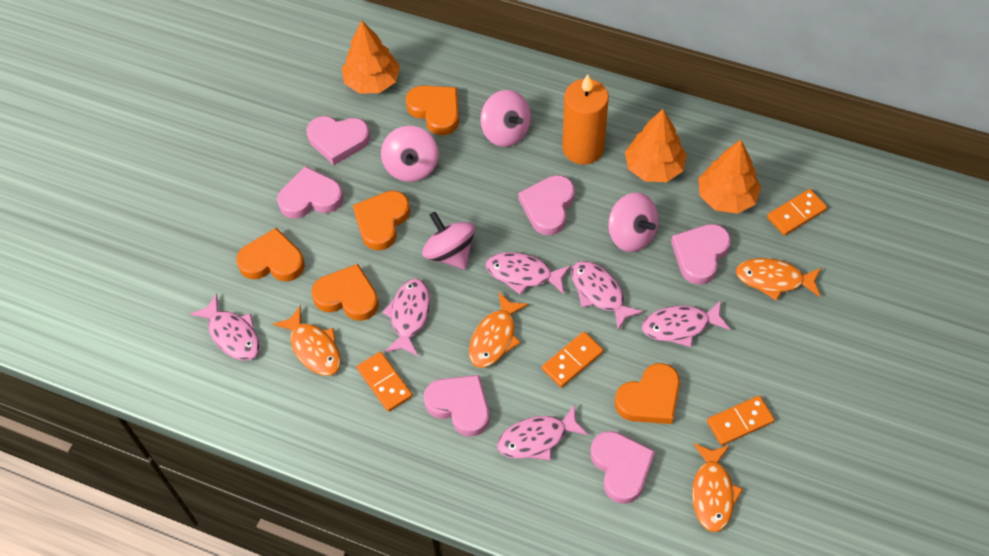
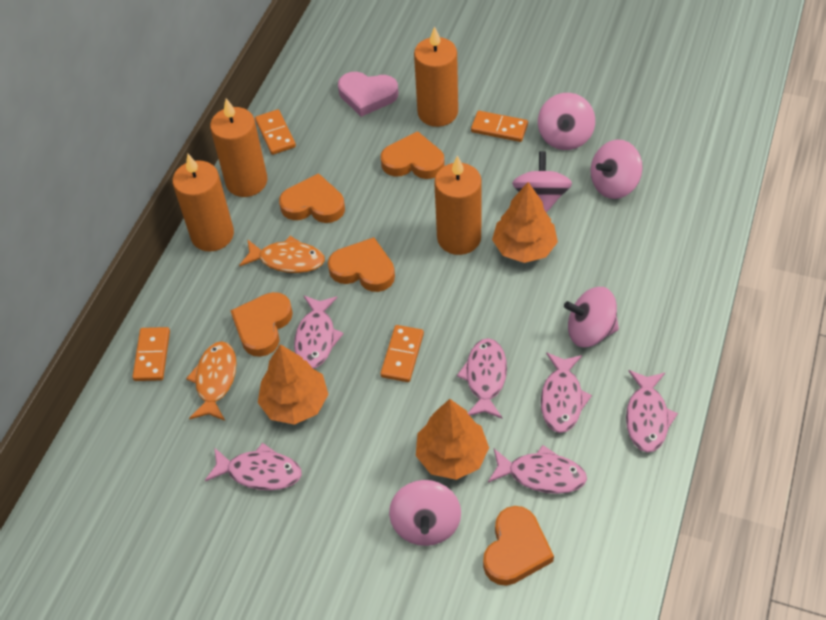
orange candle: 1 -> 4
orange fish: 4 -> 2
pink heart: 6 -> 1
pink spinning top: 4 -> 5

